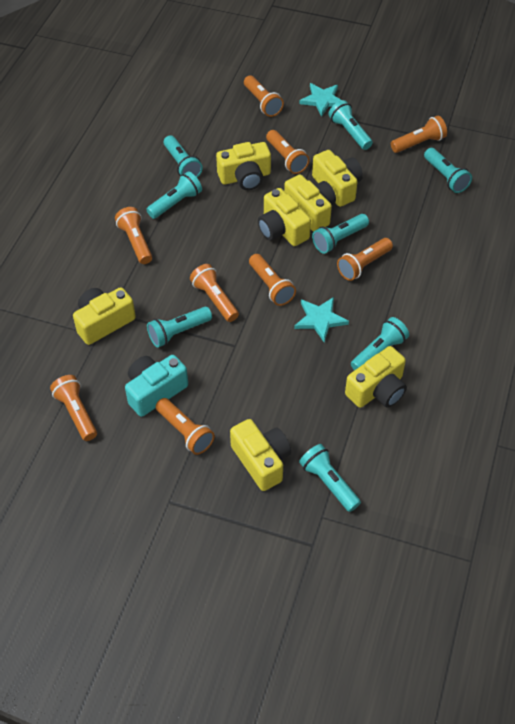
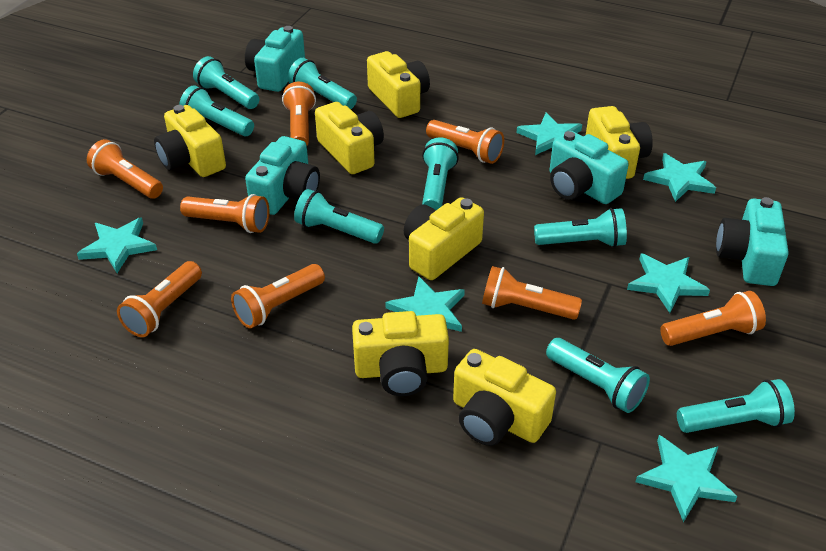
orange flashlight: 9 -> 8
turquoise camera: 1 -> 4
turquoise star: 2 -> 6

